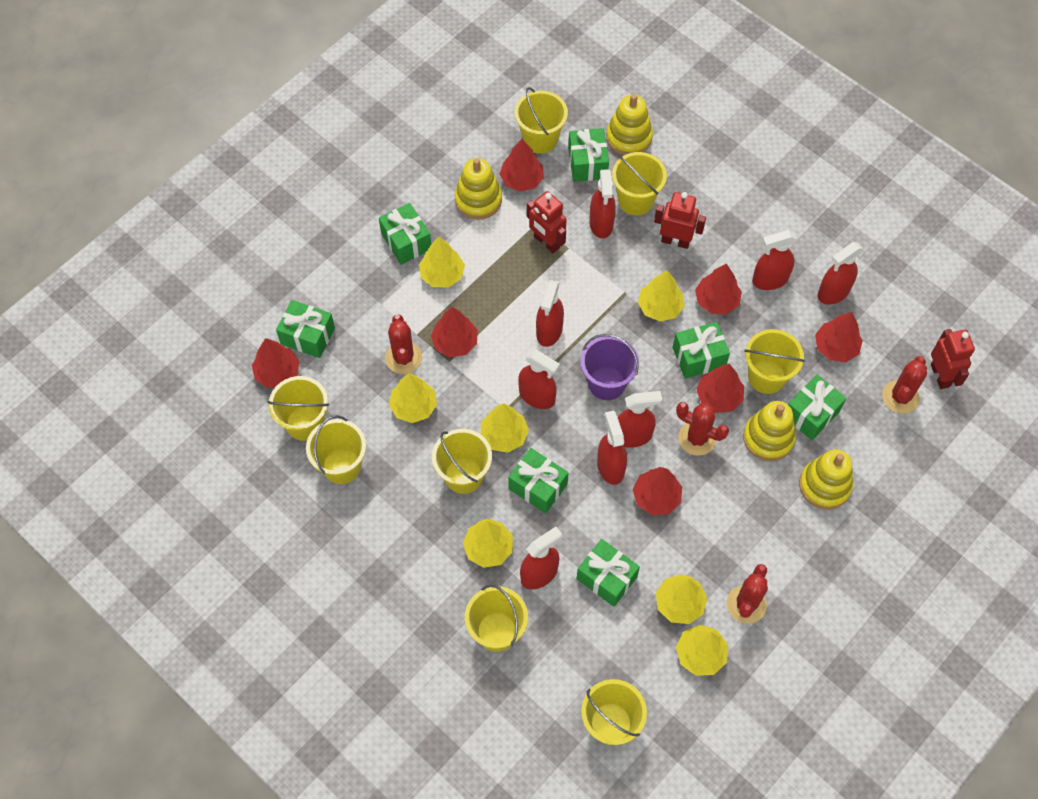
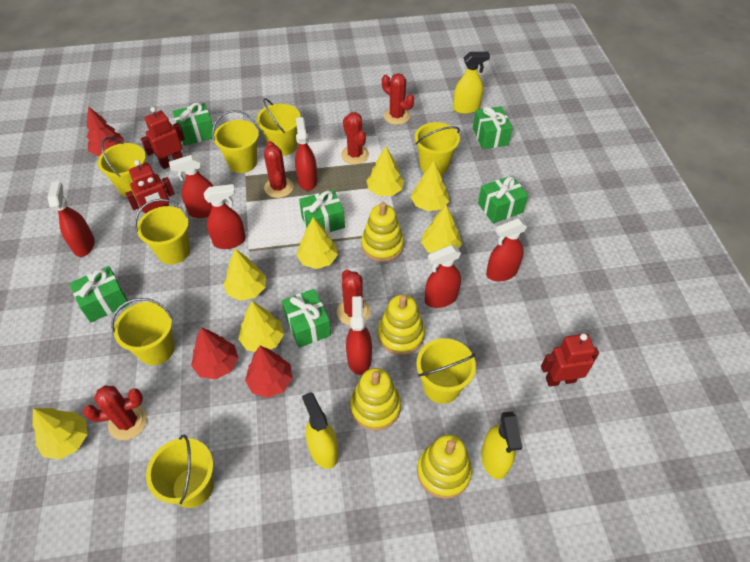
green gift: 7 -> 6
purple bucket: 1 -> 0
red cactus: 4 -> 5
red spray bottle: 8 -> 7
red tree: 7 -> 3
yellow spray bottle: 0 -> 3

